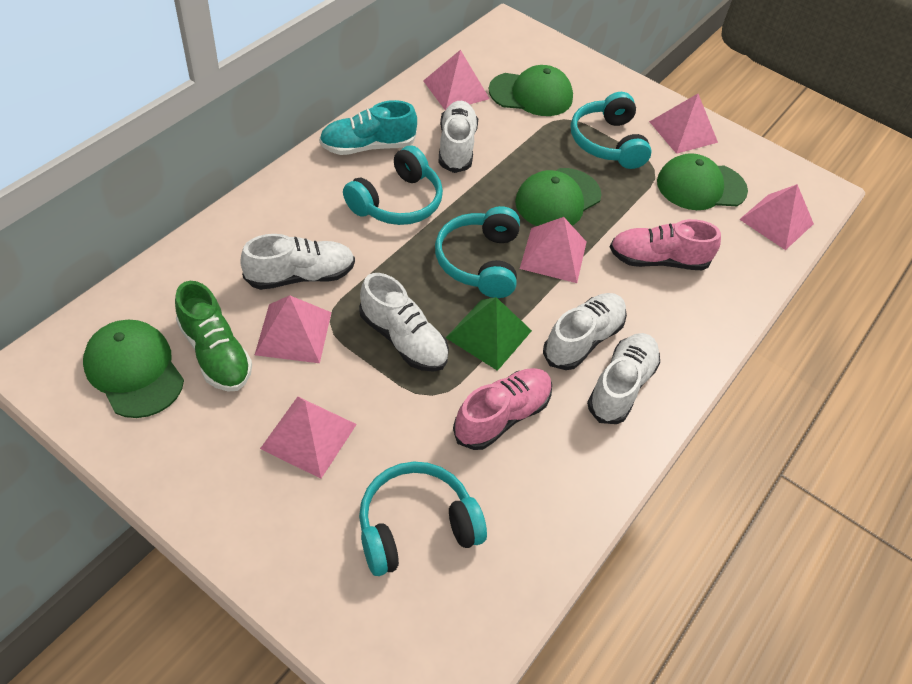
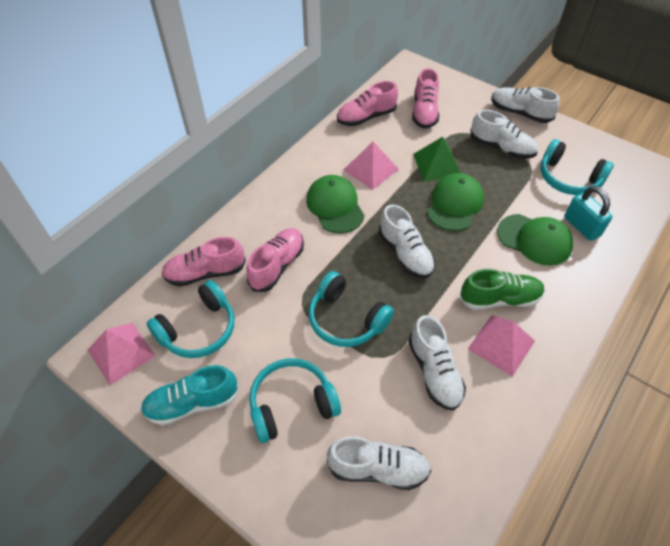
green cap: 4 -> 3
pink pyramid: 6 -> 3
pink shoe: 2 -> 4
turquoise padlock: 0 -> 1

